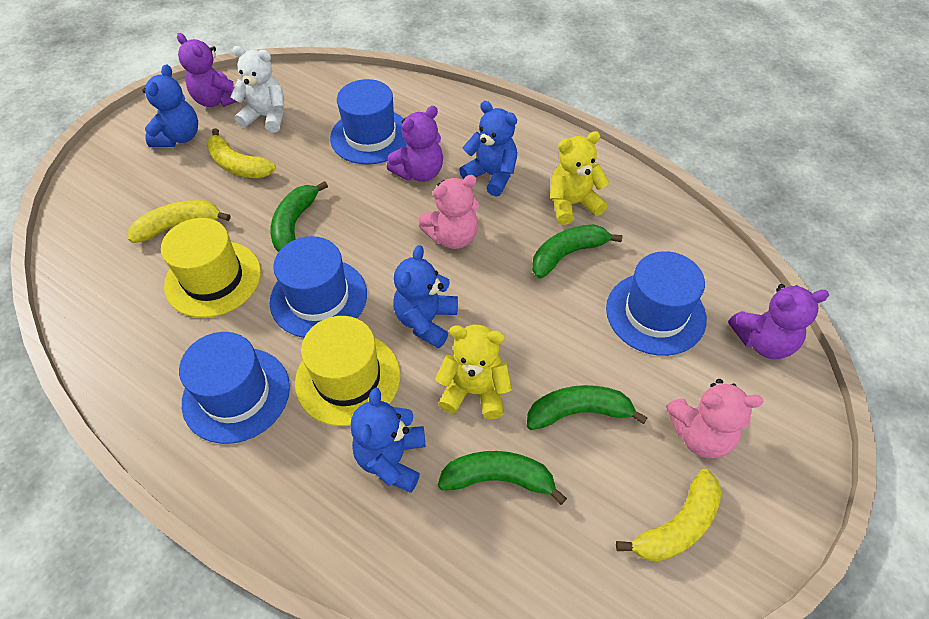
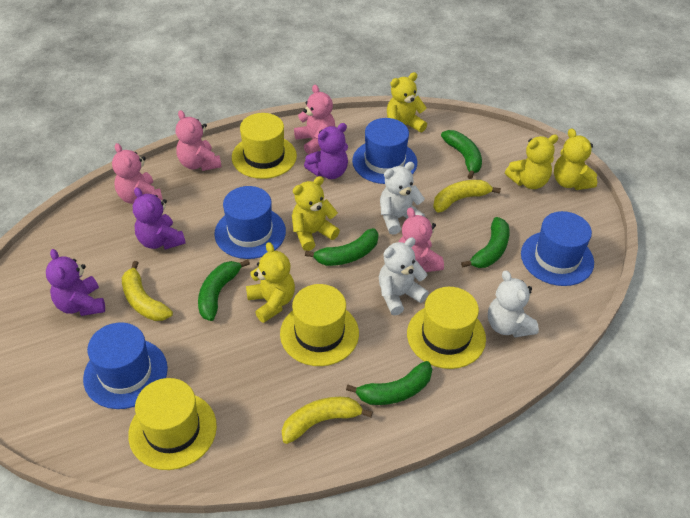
blue teddy bear: 4 -> 0
green banana: 4 -> 5
pink teddy bear: 2 -> 4
white teddy bear: 1 -> 3
yellow hat: 2 -> 4
yellow teddy bear: 2 -> 5

